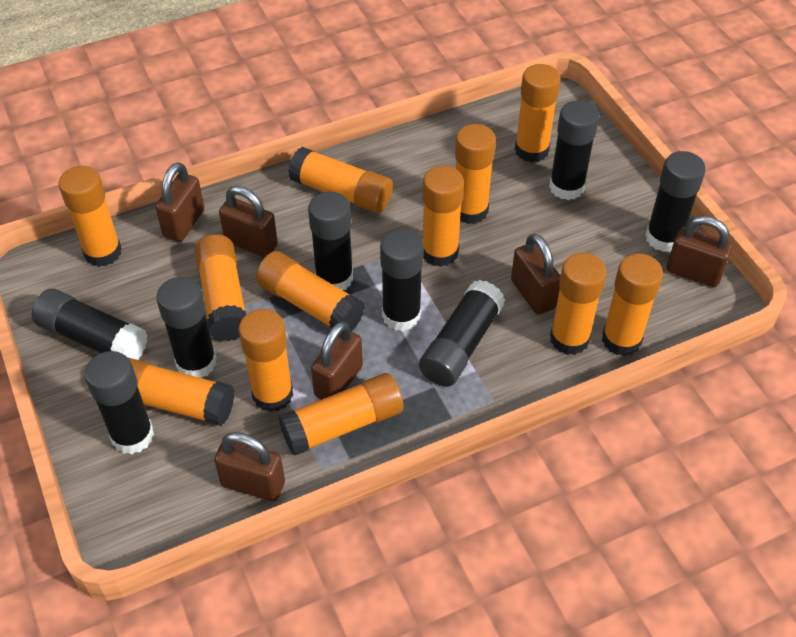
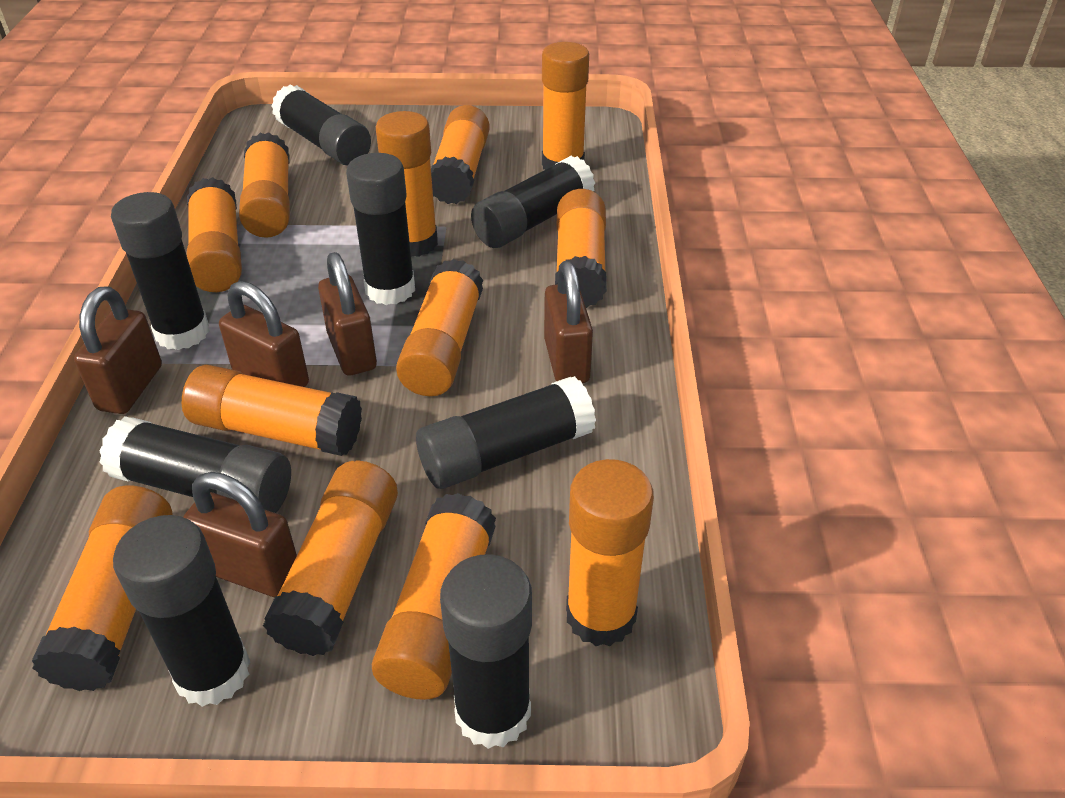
brown padlock: 6 -> 5

